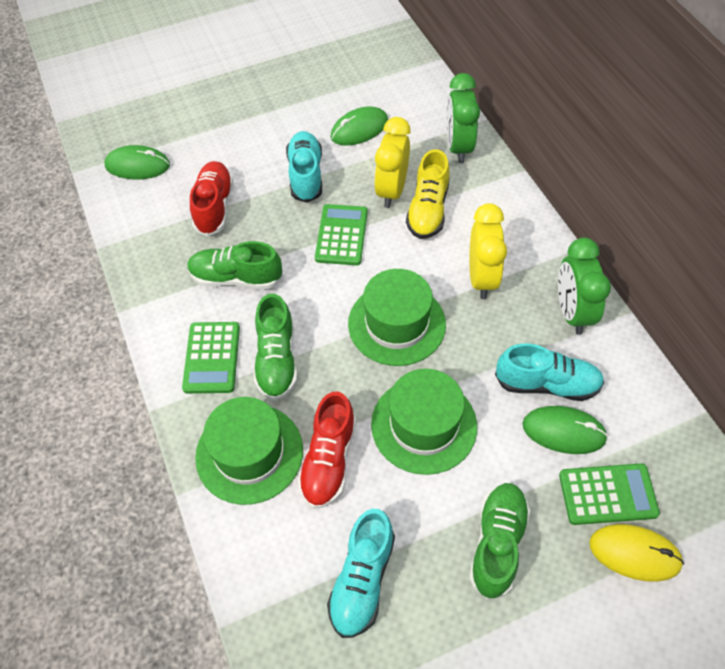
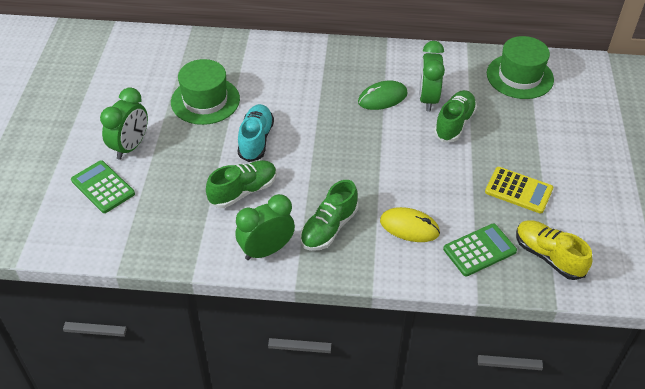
green calculator: 3 -> 2
green clock: 2 -> 3
green hat: 3 -> 2
green mouse: 3 -> 1
red shoe: 2 -> 0
turquoise shoe: 3 -> 1
yellow calculator: 0 -> 1
yellow clock: 2 -> 0

